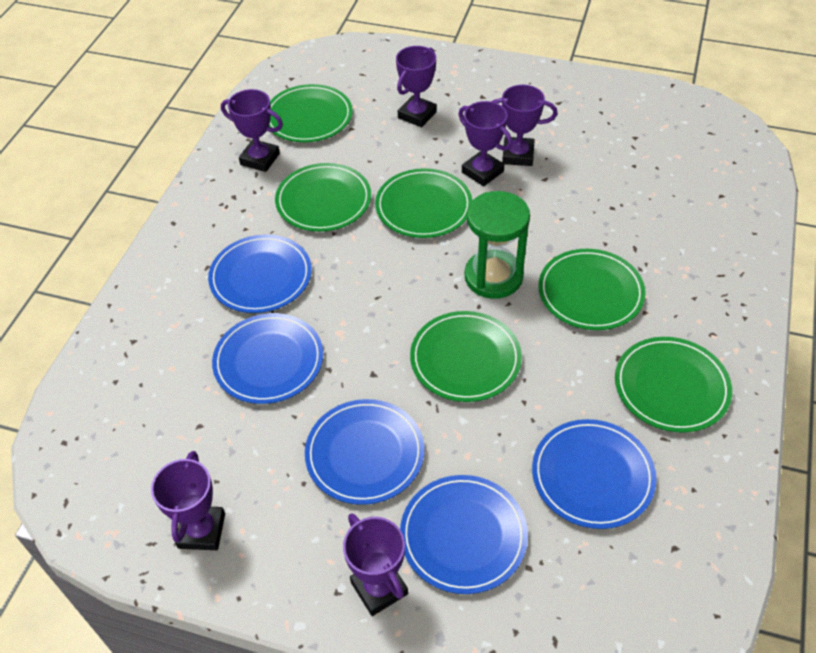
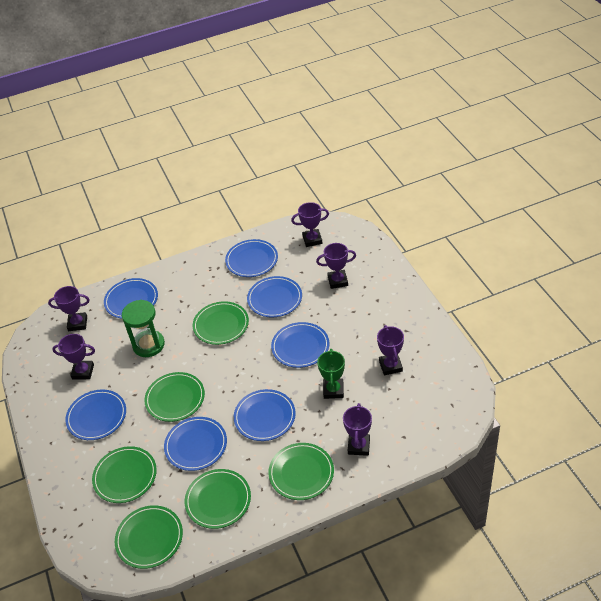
blue plate: 5 -> 7
green trophy: 0 -> 1

